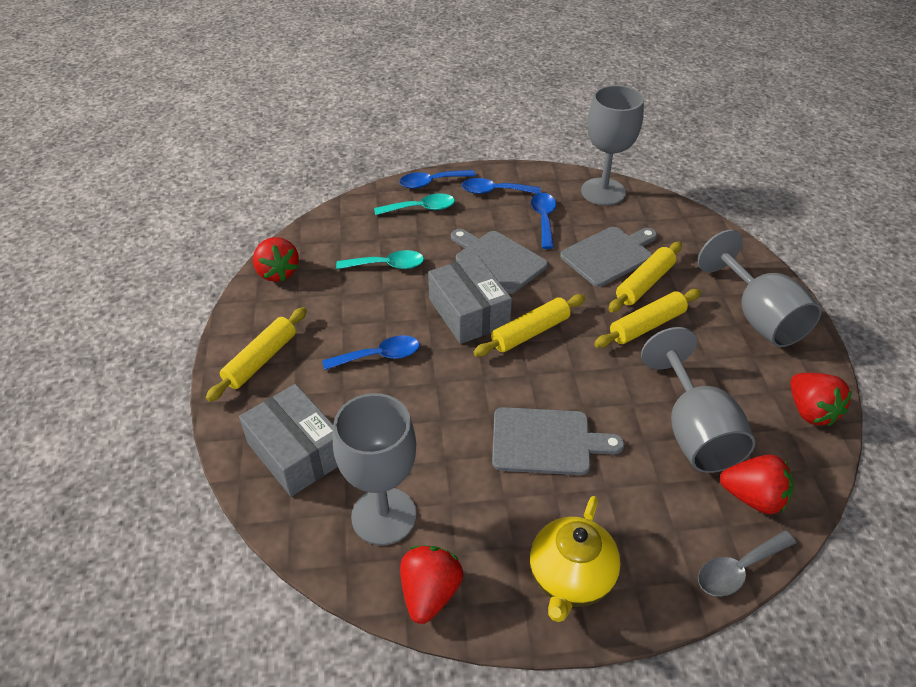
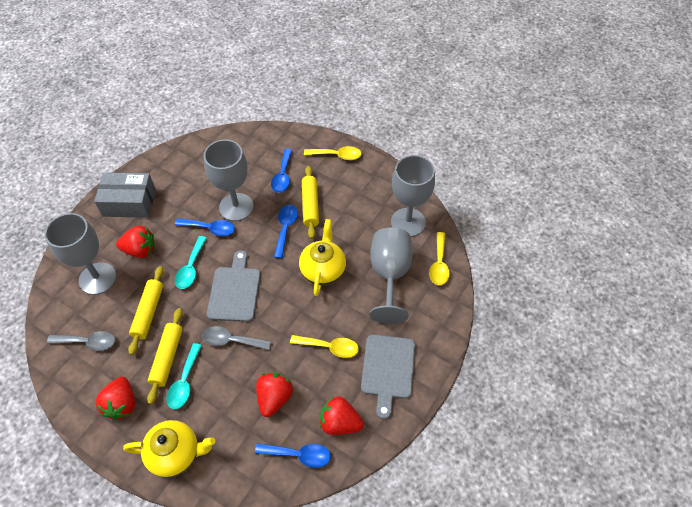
grey box: 2 -> 1
grey cutting board: 3 -> 2
grey spoon: 1 -> 2
yellow rolling pin: 4 -> 3
yellow spoon: 0 -> 3
yellow teapot: 1 -> 2

